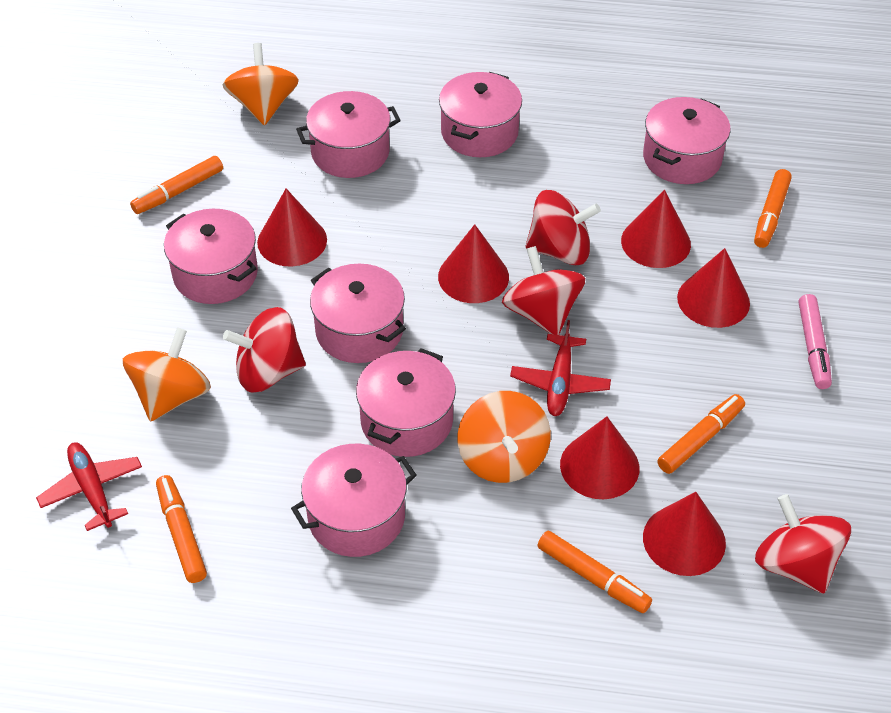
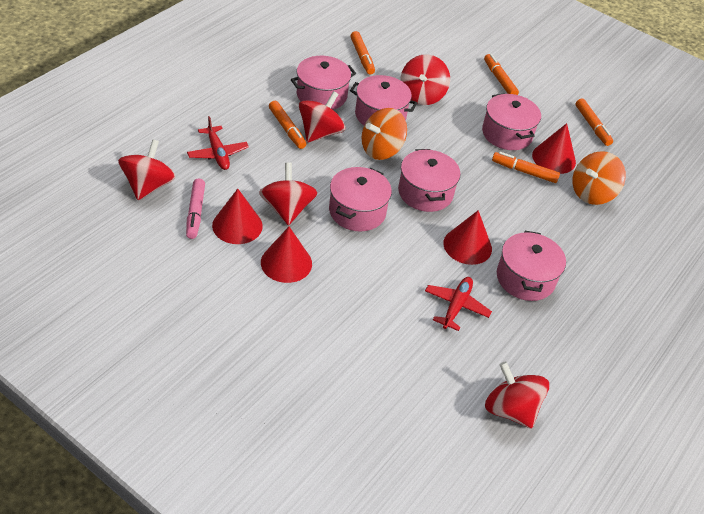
orange spinning top: 3 -> 2
pink pot: 7 -> 6
red cone: 6 -> 4
red spinning top: 4 -> 5

